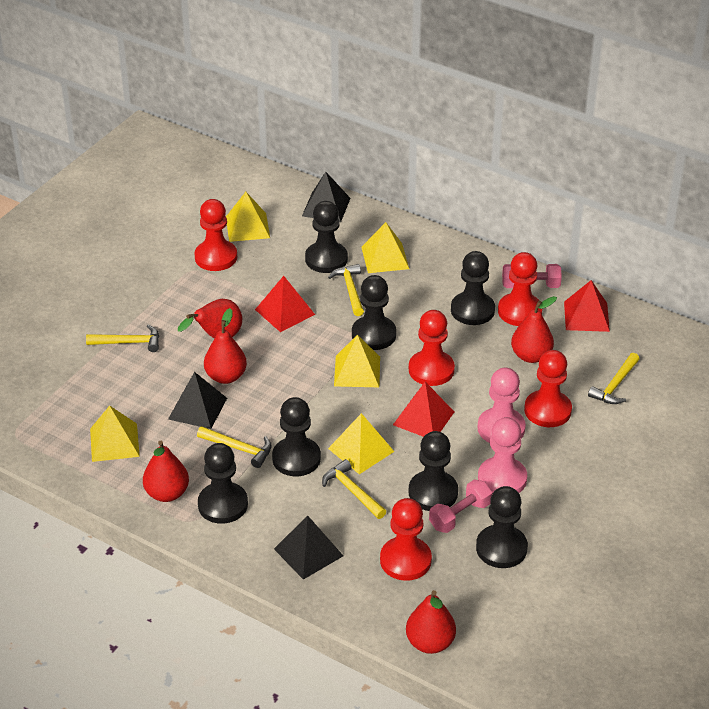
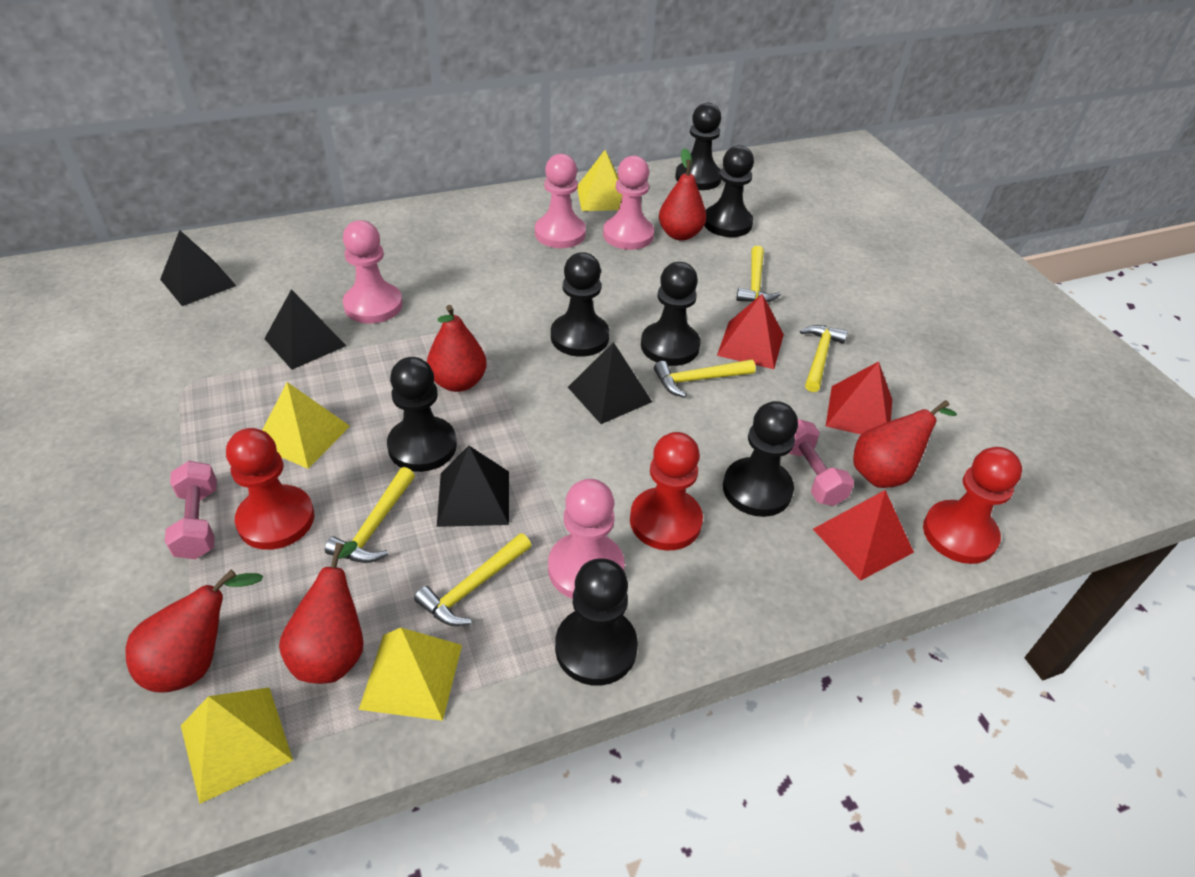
black pyramid: 3 -> 4
pink pawn: 2 -> 4
red pawn: 5 -> 3
yellow pyramid: 5 -> 4

